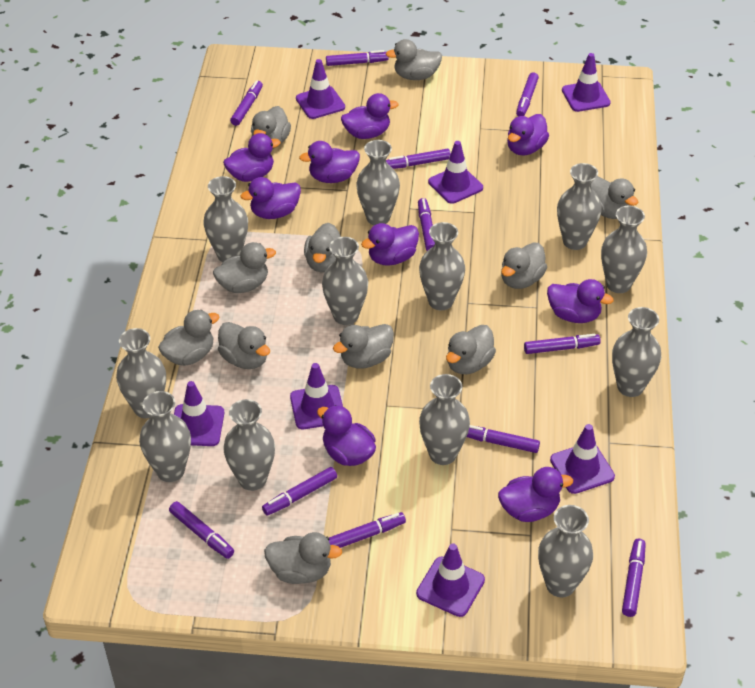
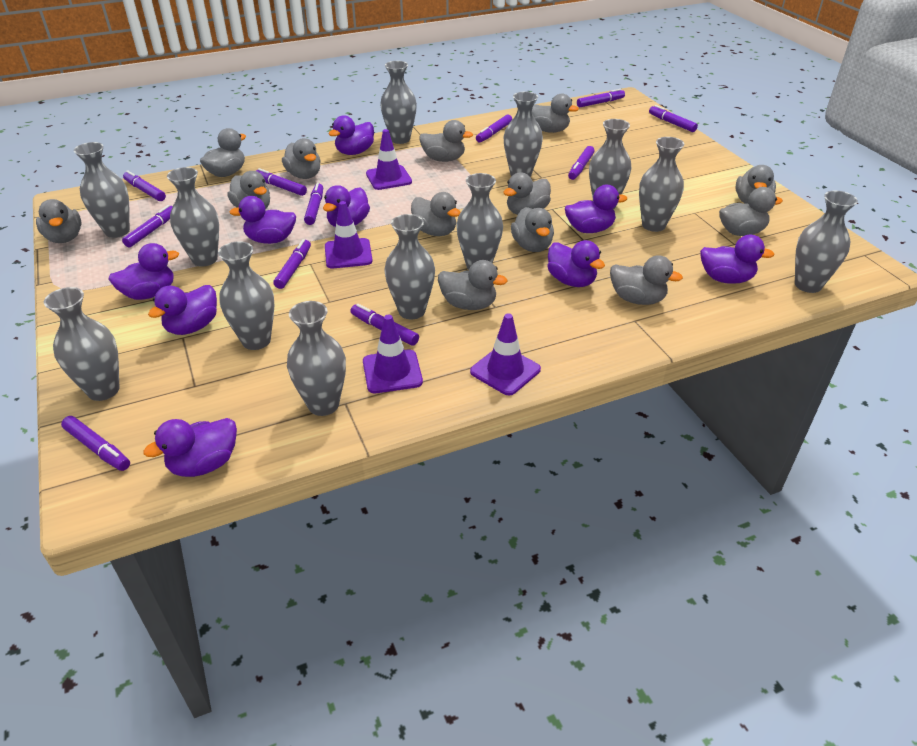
grey duck: 11 -> 13
purple traffic cone: 7 -> 4

